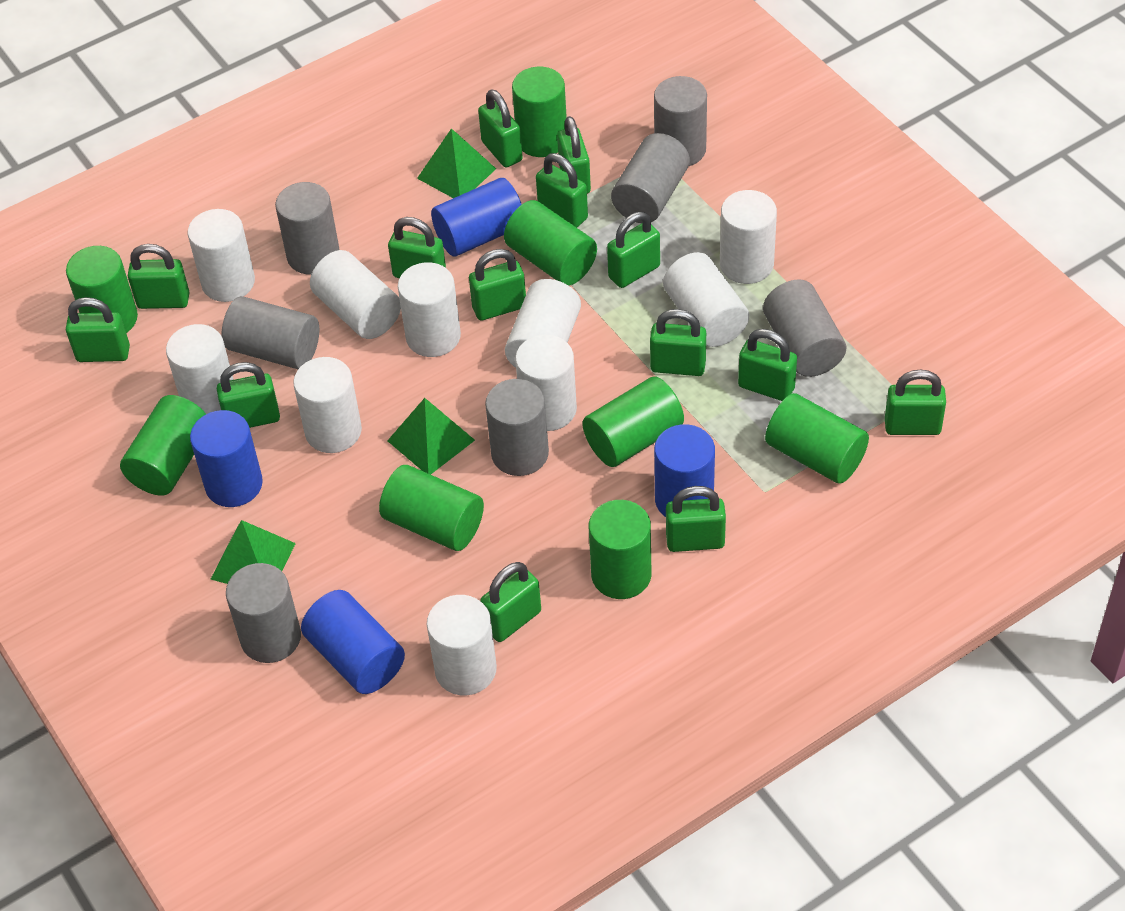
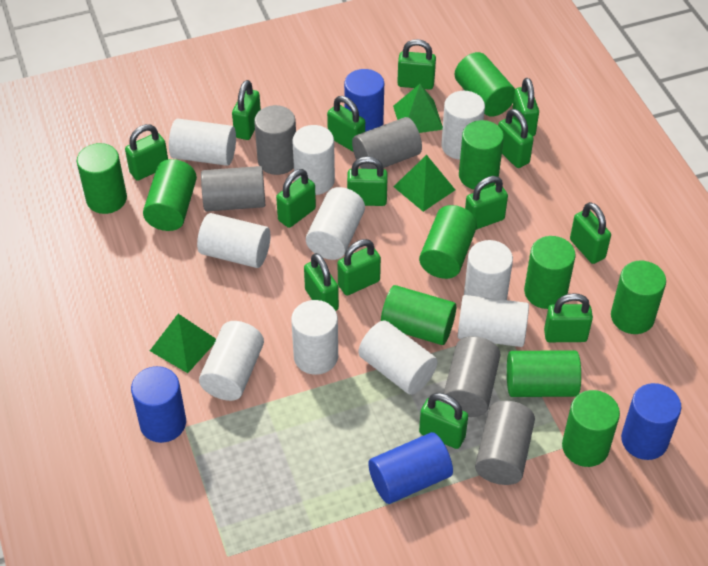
green cylinder: 8 -> 10
grey cylinder: 7 -> 5

